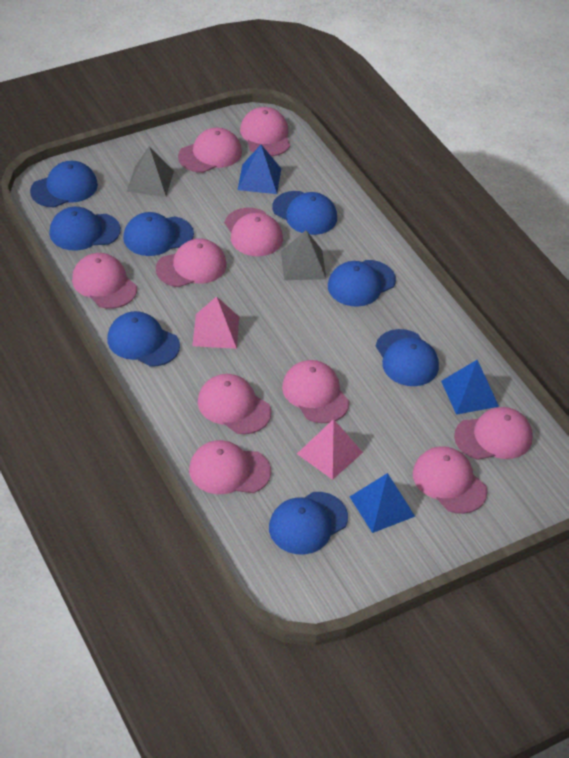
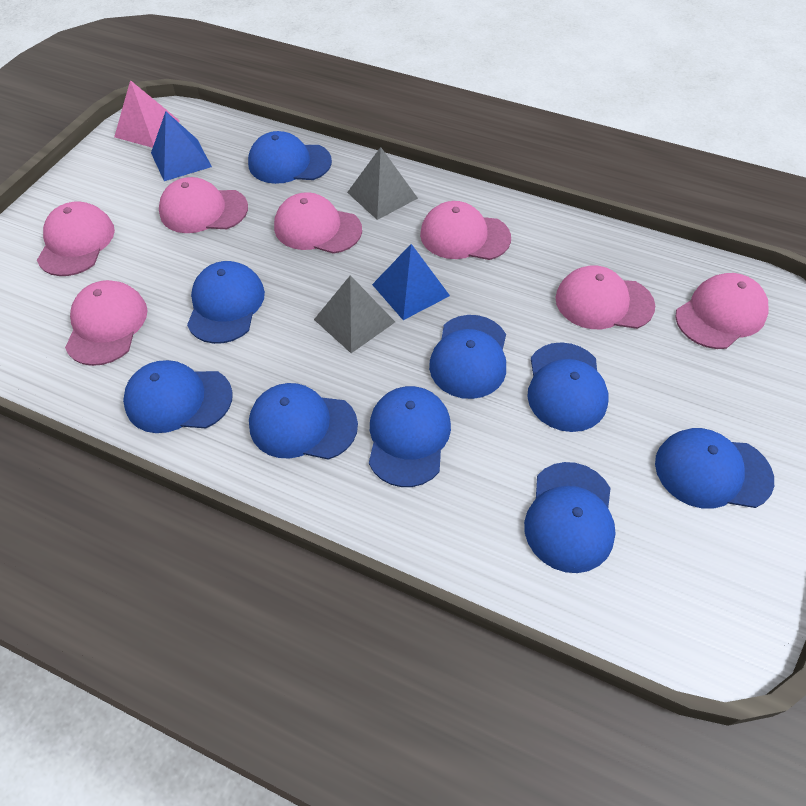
blue cap: 8 -> 9
blue pyramid: 3 -> 2
pink cap: 10 -> 7
pink pyramid: 2 -> 1

